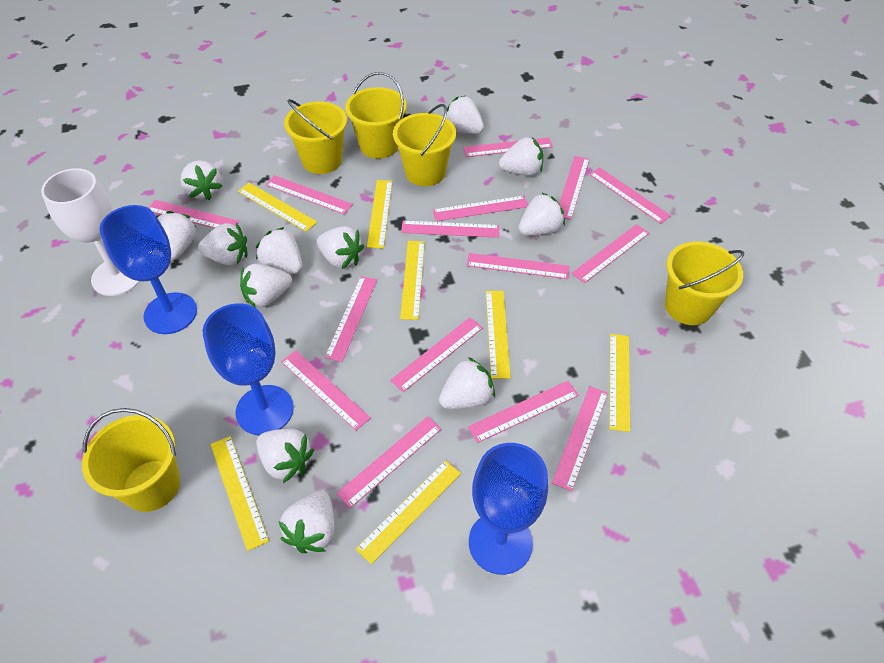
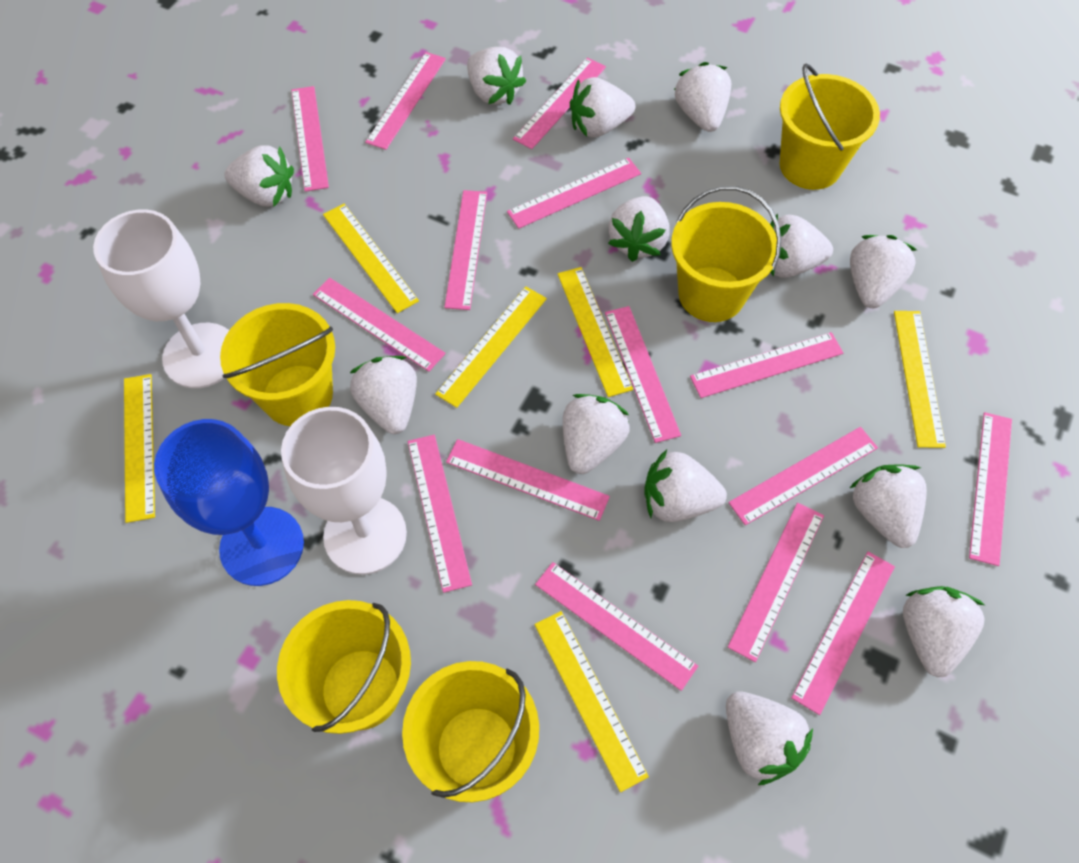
blue goblet: 3 -> 1
white goblet: 1 -> 2
white strawberry: 12 -> 13
yellow ruler: 7 -> 6

